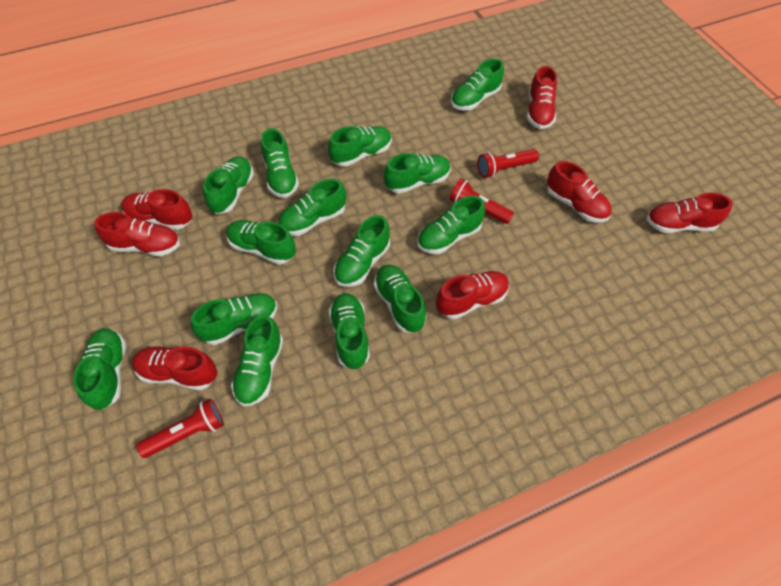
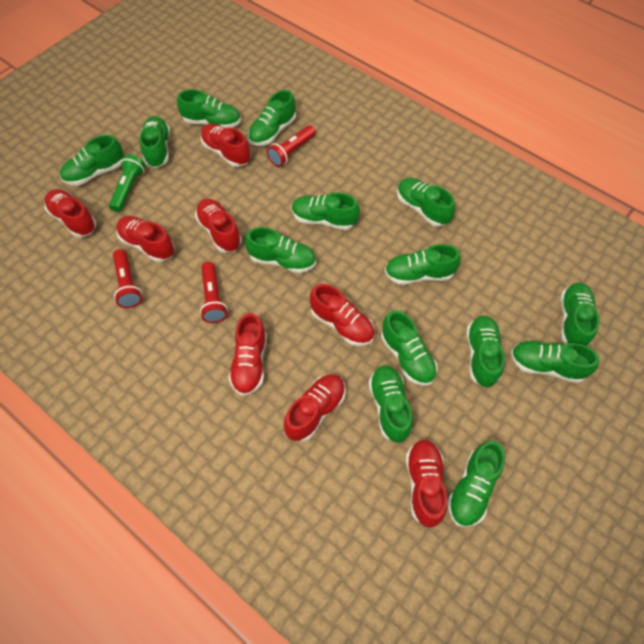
green flashlight: 0 -> 1
red shoe: 7 -> 8

